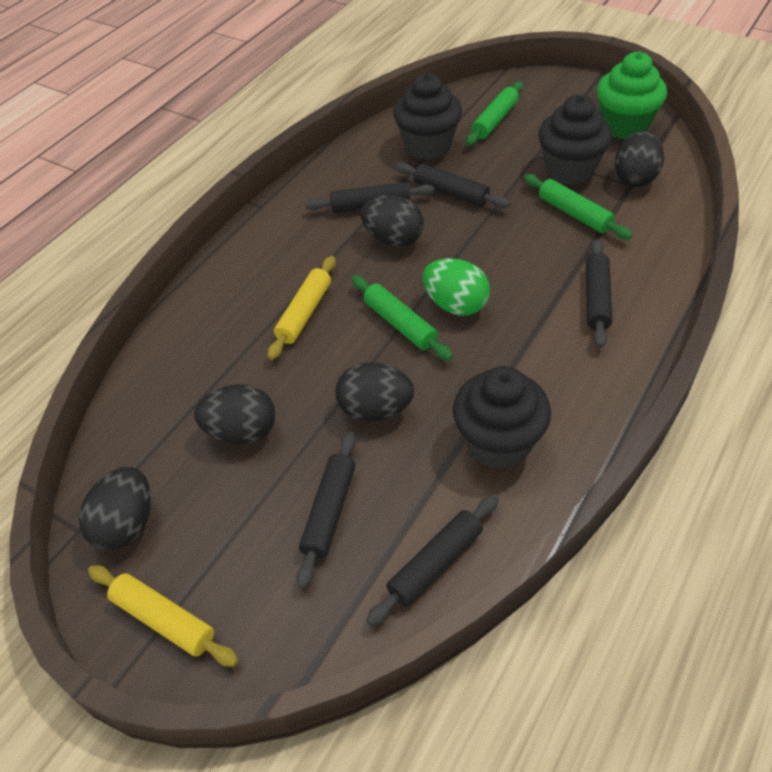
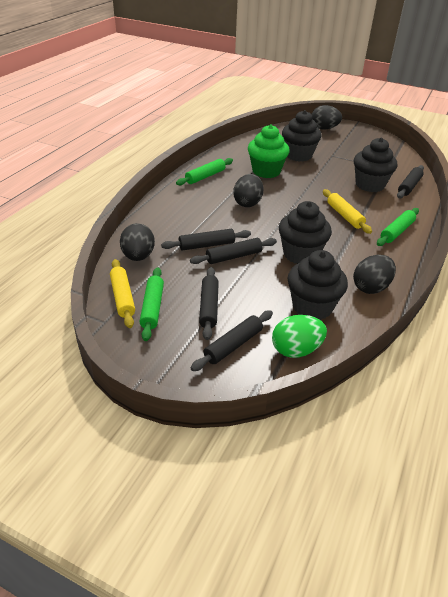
black cupcake: 3 -> 4
black egg: 5 -> 4

